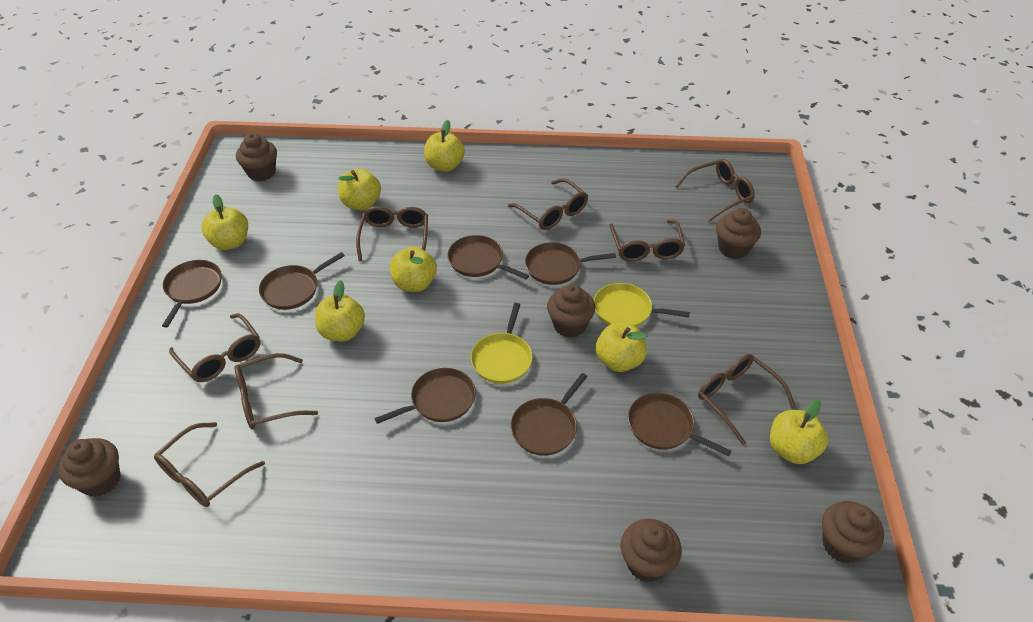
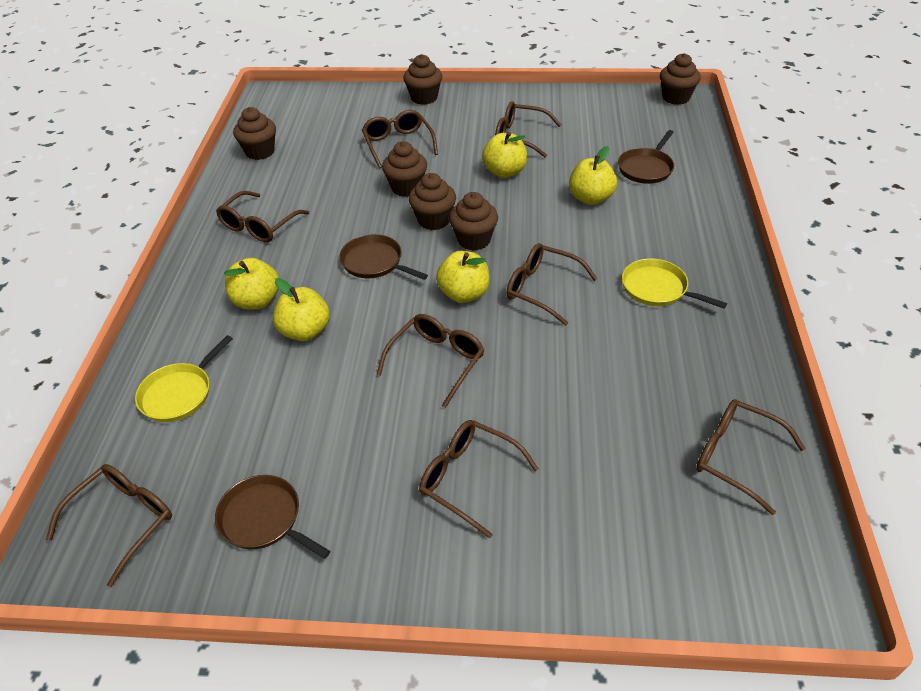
brown pan: 7 -> 3
yellow apple: 7 -> 5

